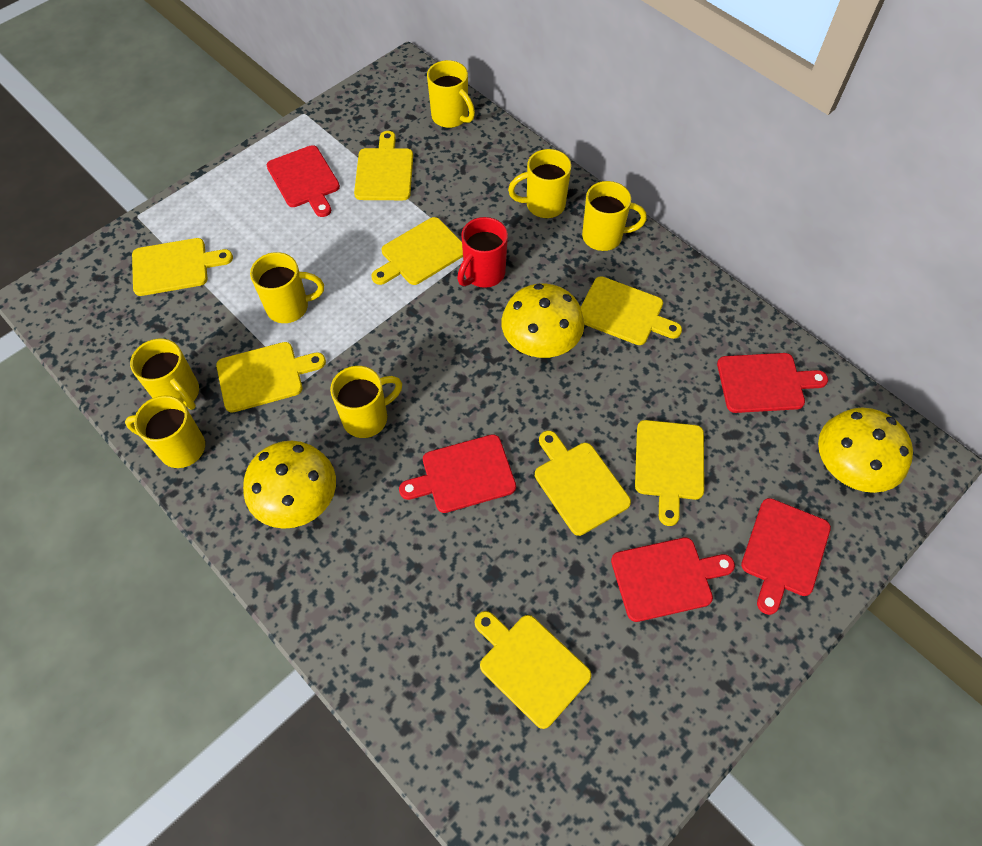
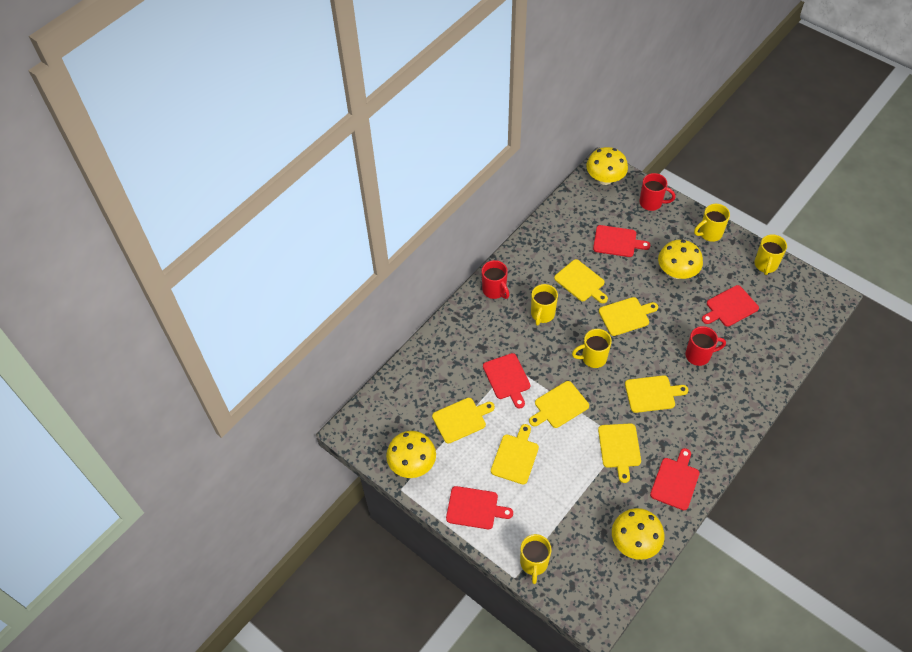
red mug: 1 -> 3
yellow cutting board: 8 -> 7
yellow mug: 7 -> 5
yellow mushroom: 3 -> 4

